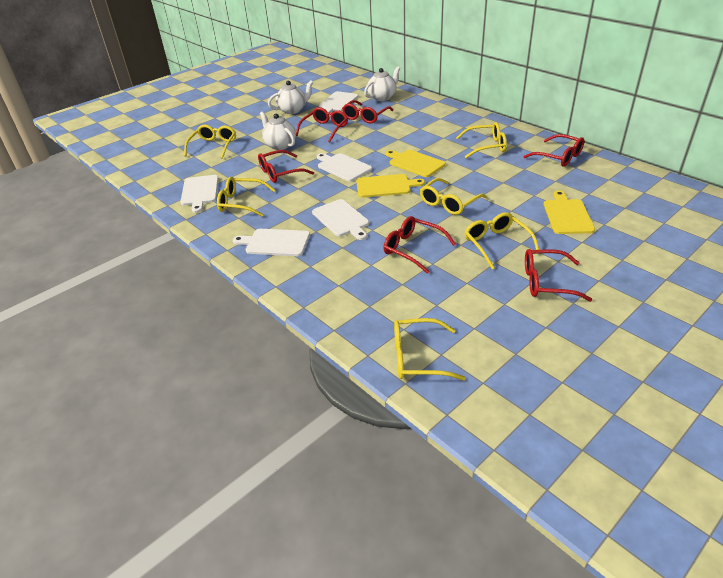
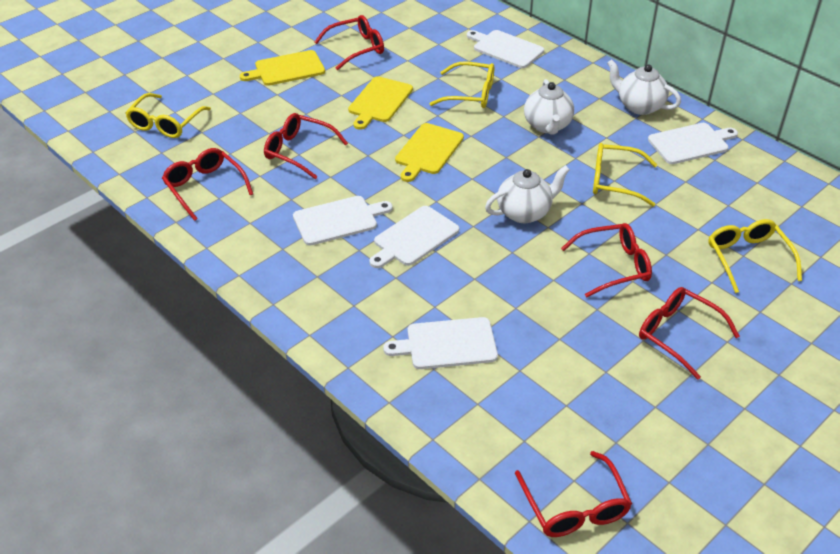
yellow glasses: 6 -> 4

